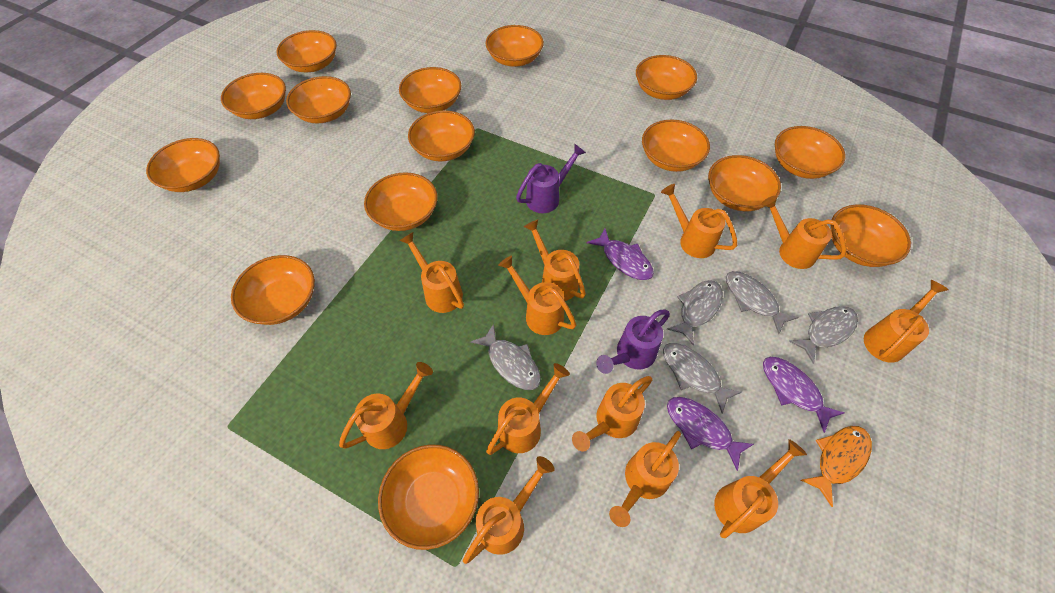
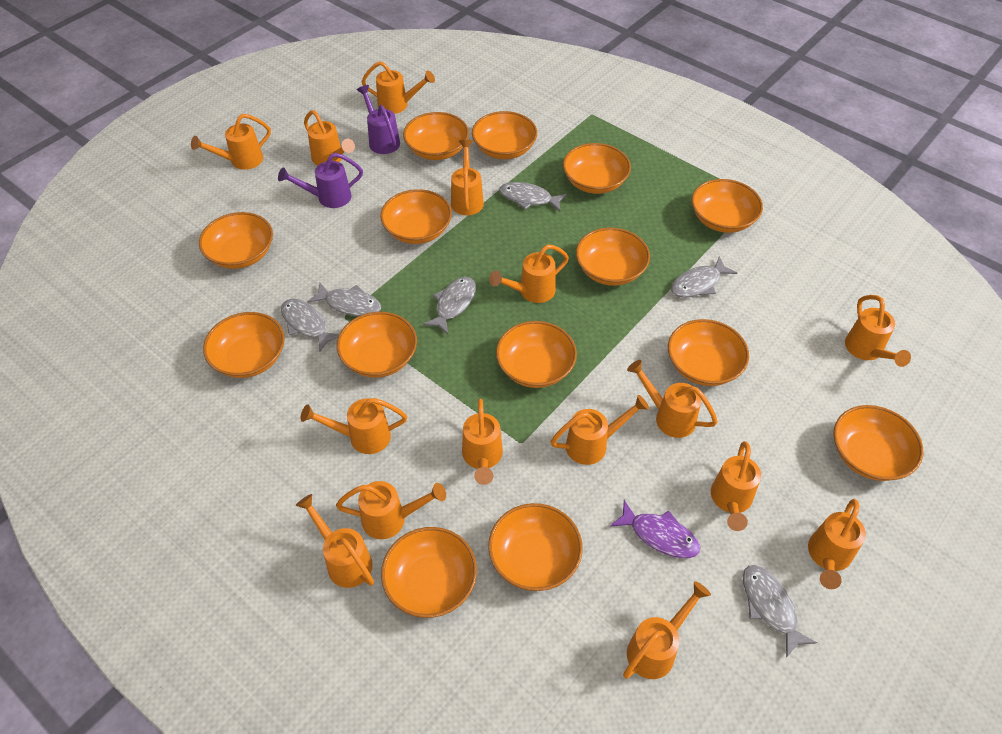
grey fish: 5 -> 6
orange bowl: 15 -> 14
orange fish: 1 -> 0
orange watering can: 12 -> 15
purple fish: 3 -> 1

